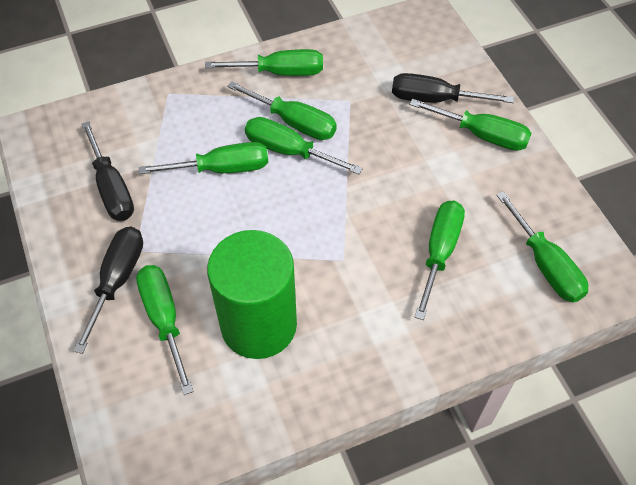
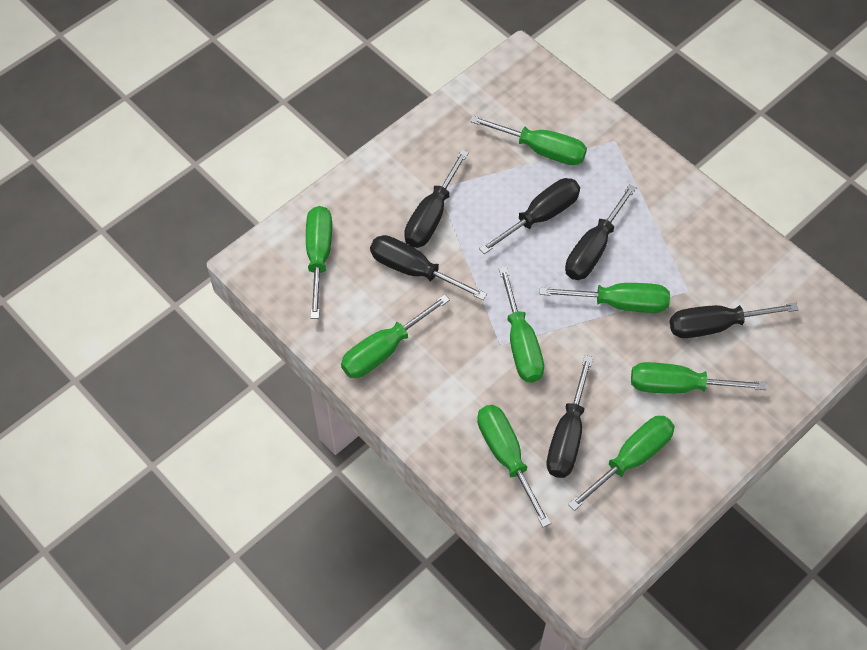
black screwdriver: 3 -> 6
green cylinder: 1 -> 0

